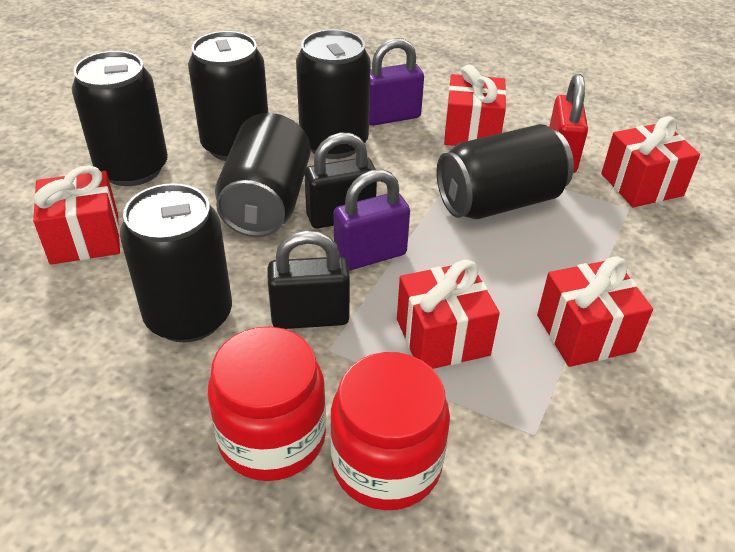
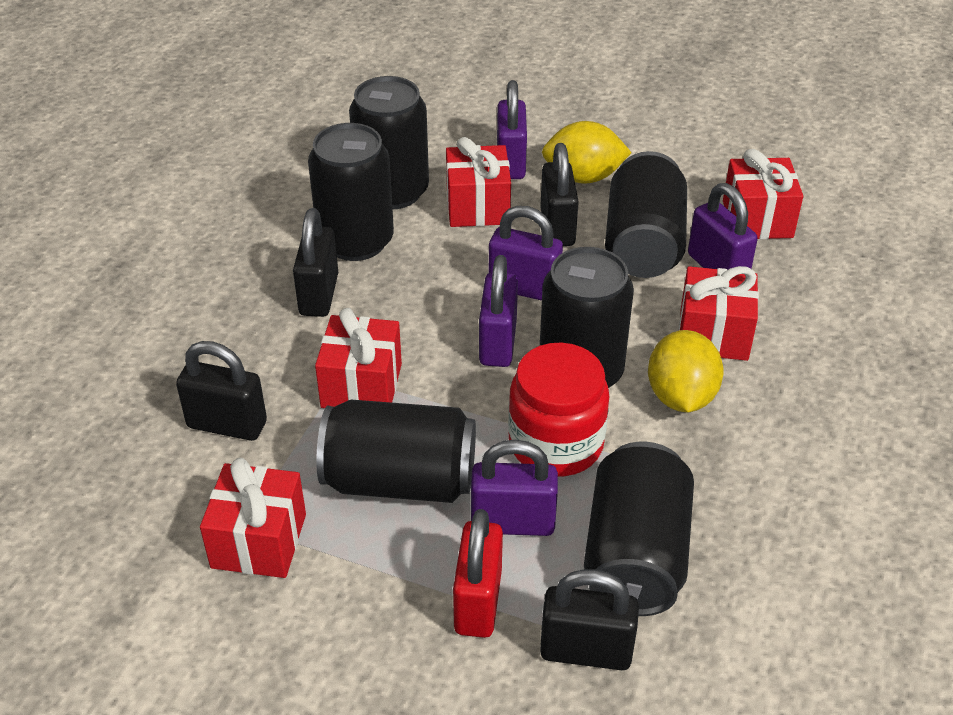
black padlock: 2 -> 4
purple padlock: 2 -> 5
red jar: 2 -> 1
yellow lemon: 0 -> 2

